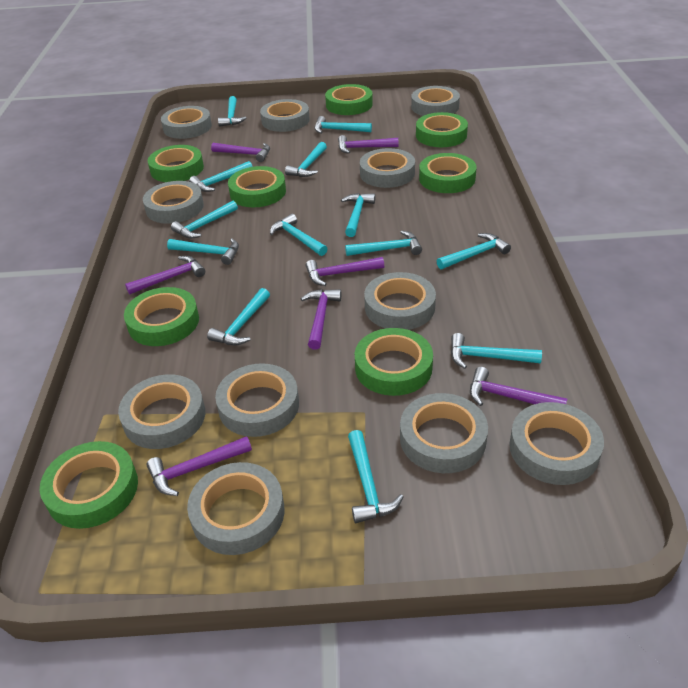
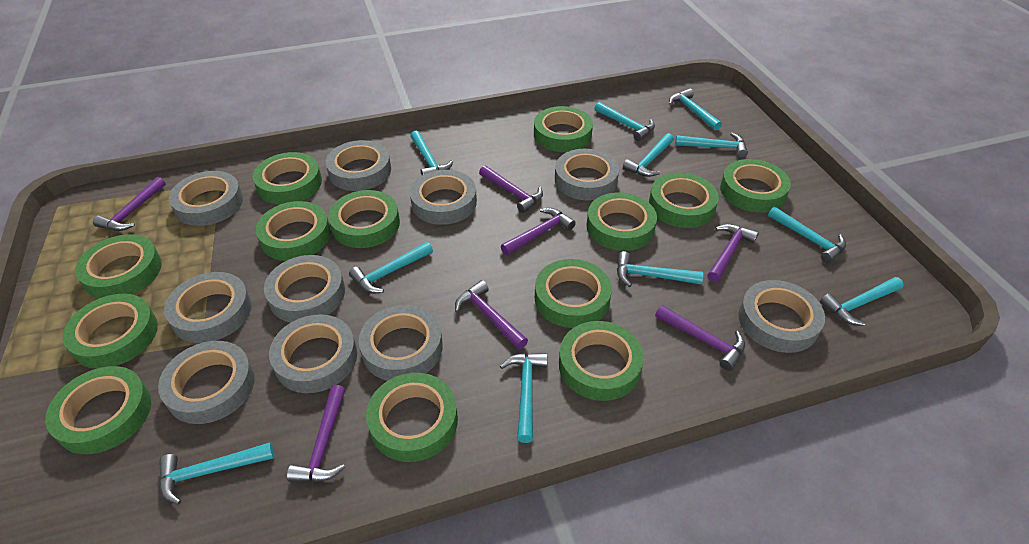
green tape: 8 -> 13
grey tape: 11 -> 10
turquoise hammer: 13 -> 11

